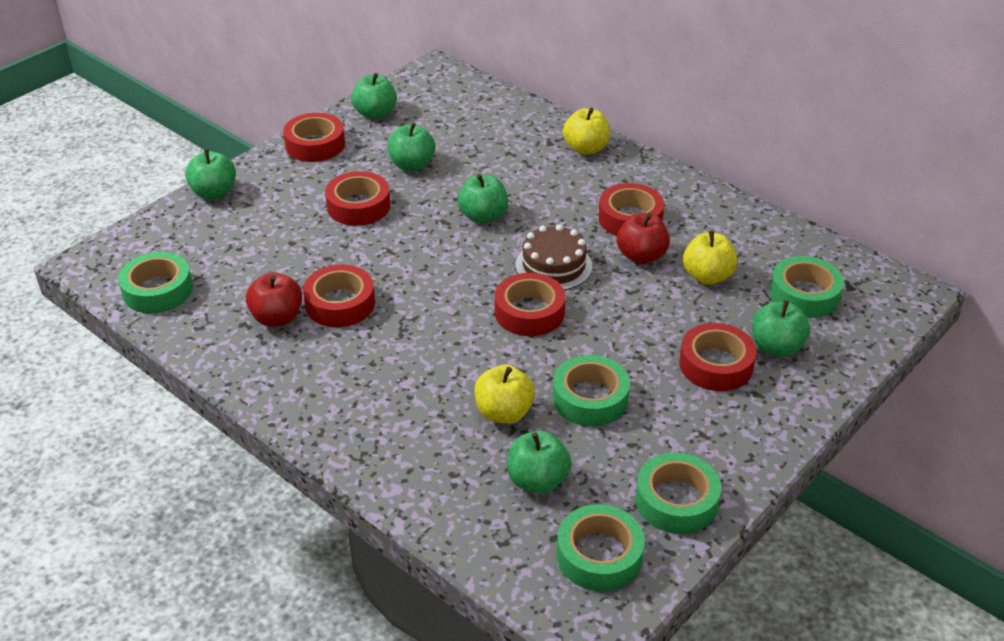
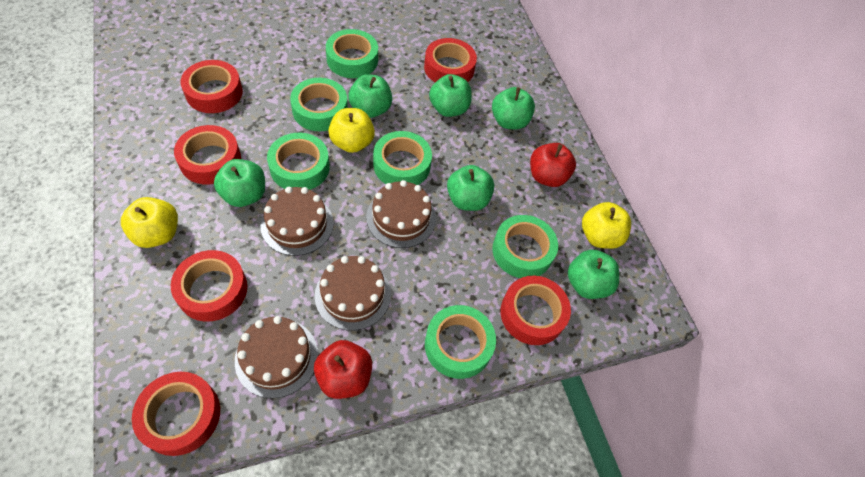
brown cake: 1 -> 4
green tape: 5 -> 6

